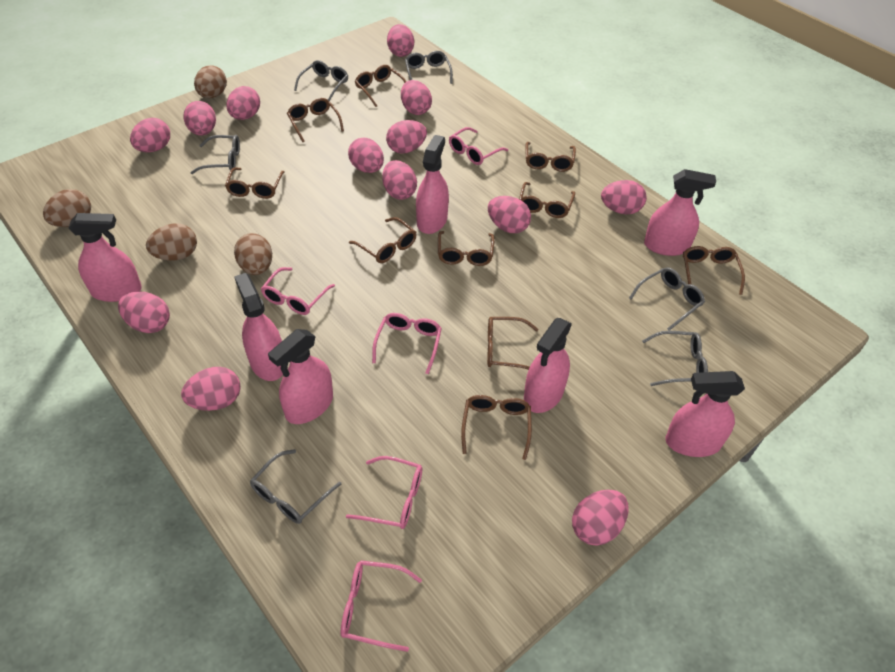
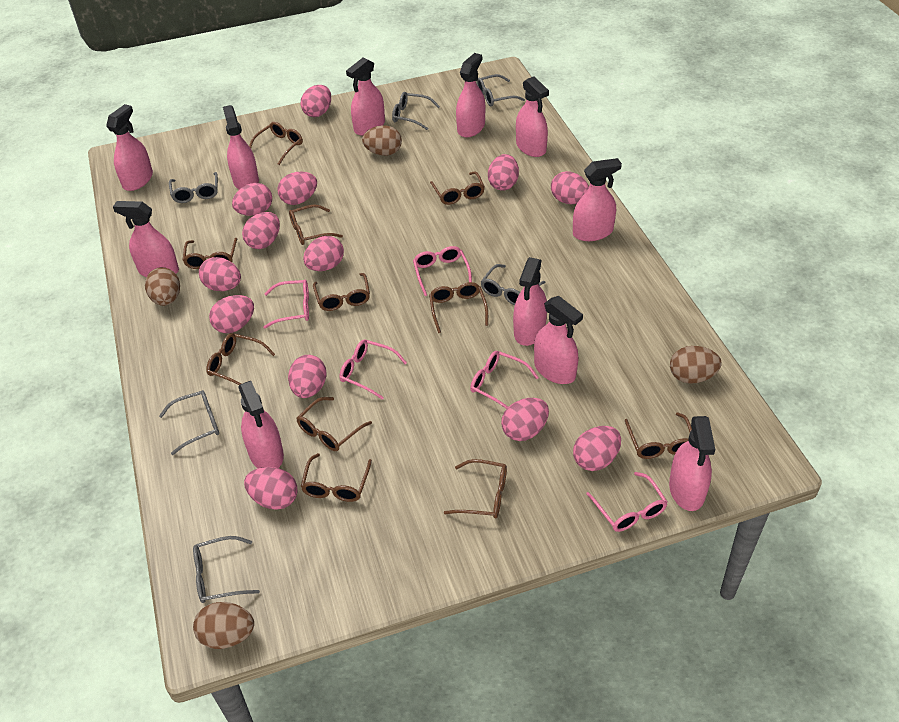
brown glasses: 10 -> 11
pink spray bottle: 7 -> 11

